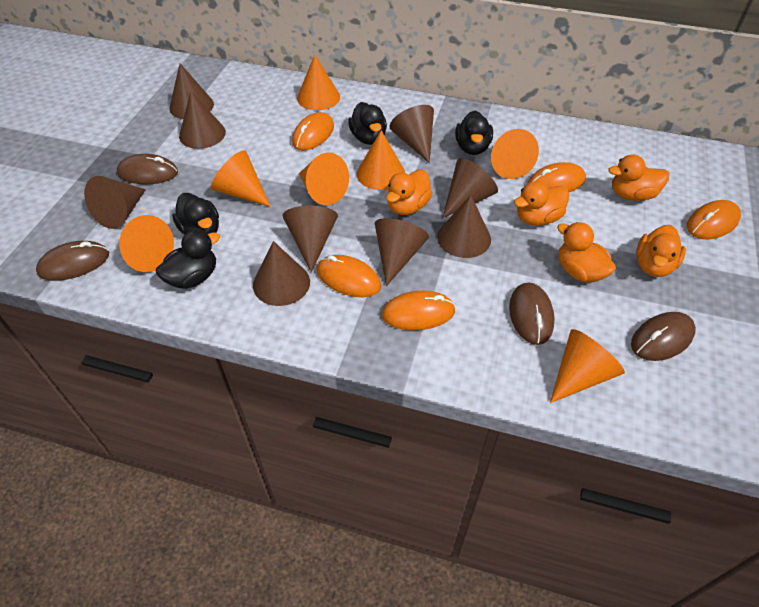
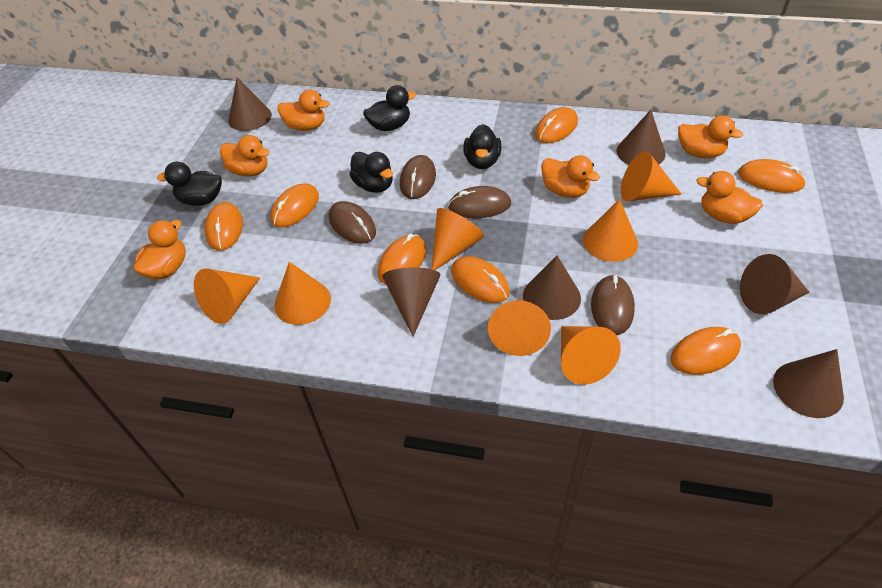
brown cone: 9 -> 6
orange duck: 5 -> 6
orange mouse: 5 -> 7

